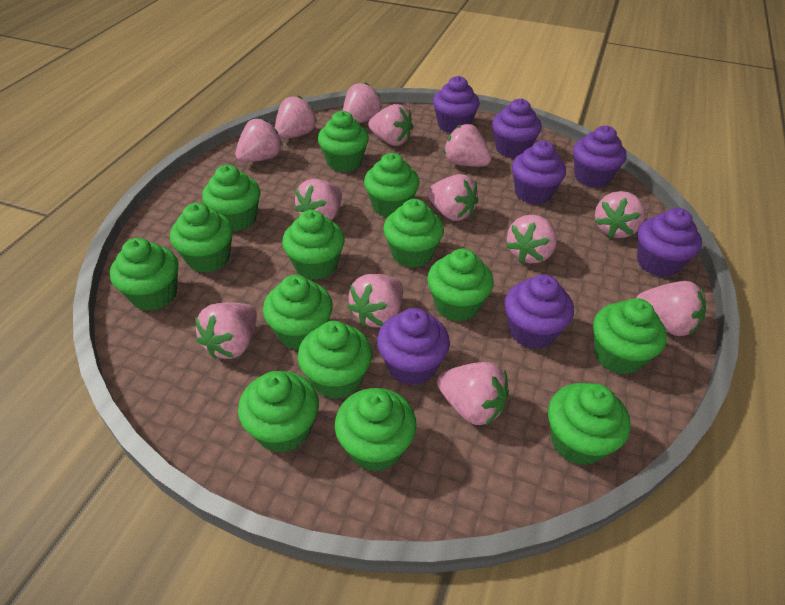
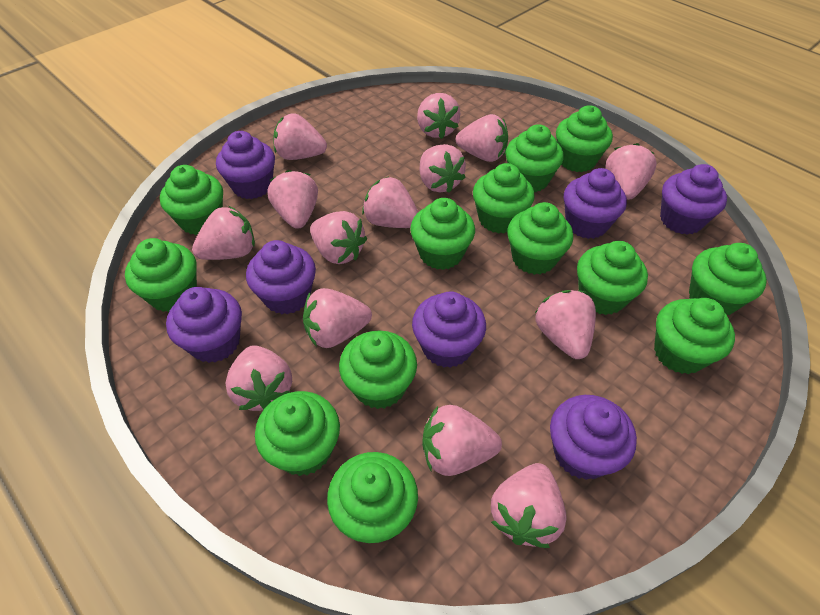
green cupcake: 14 -> 13
pink strawberry: 13 -> 14

